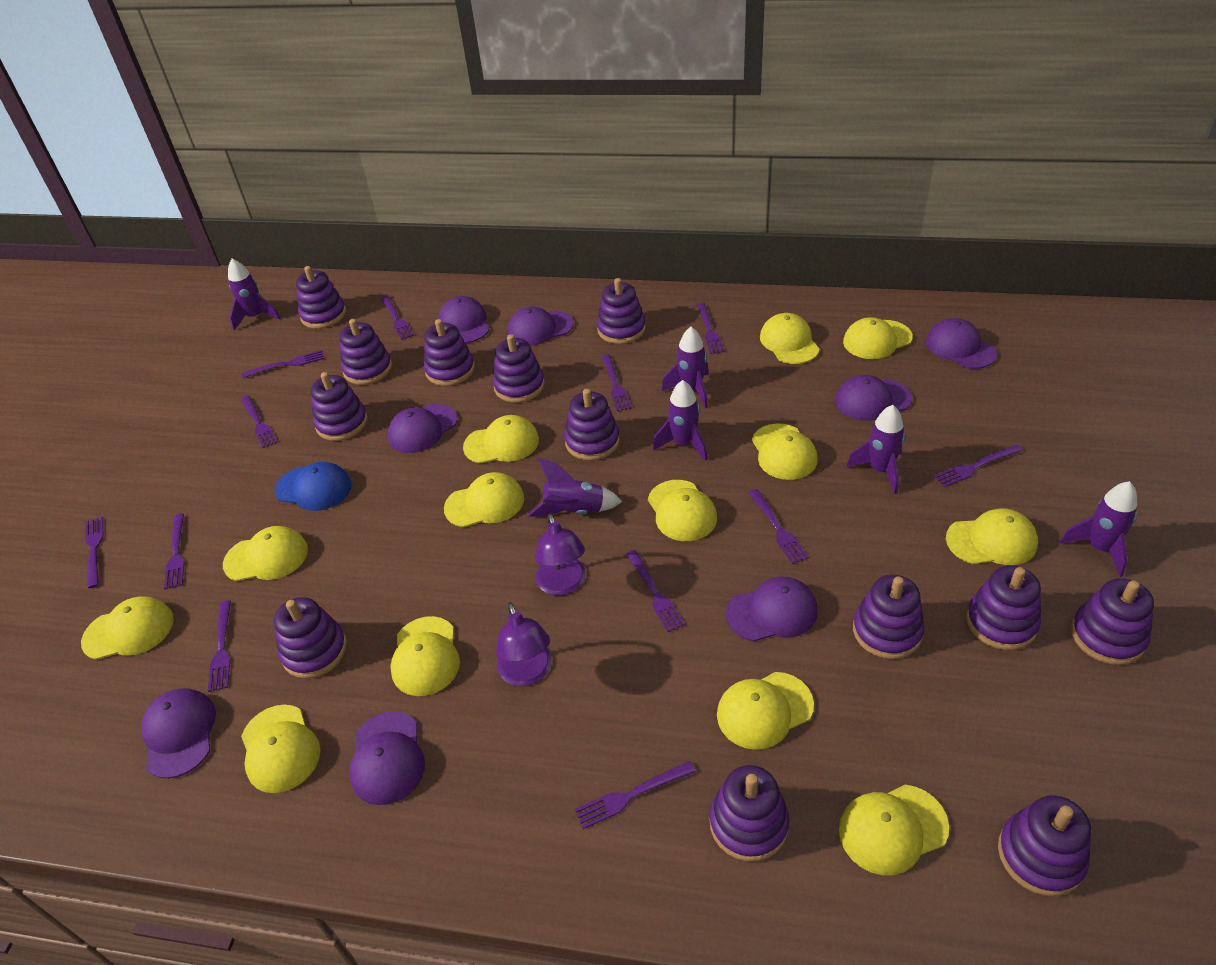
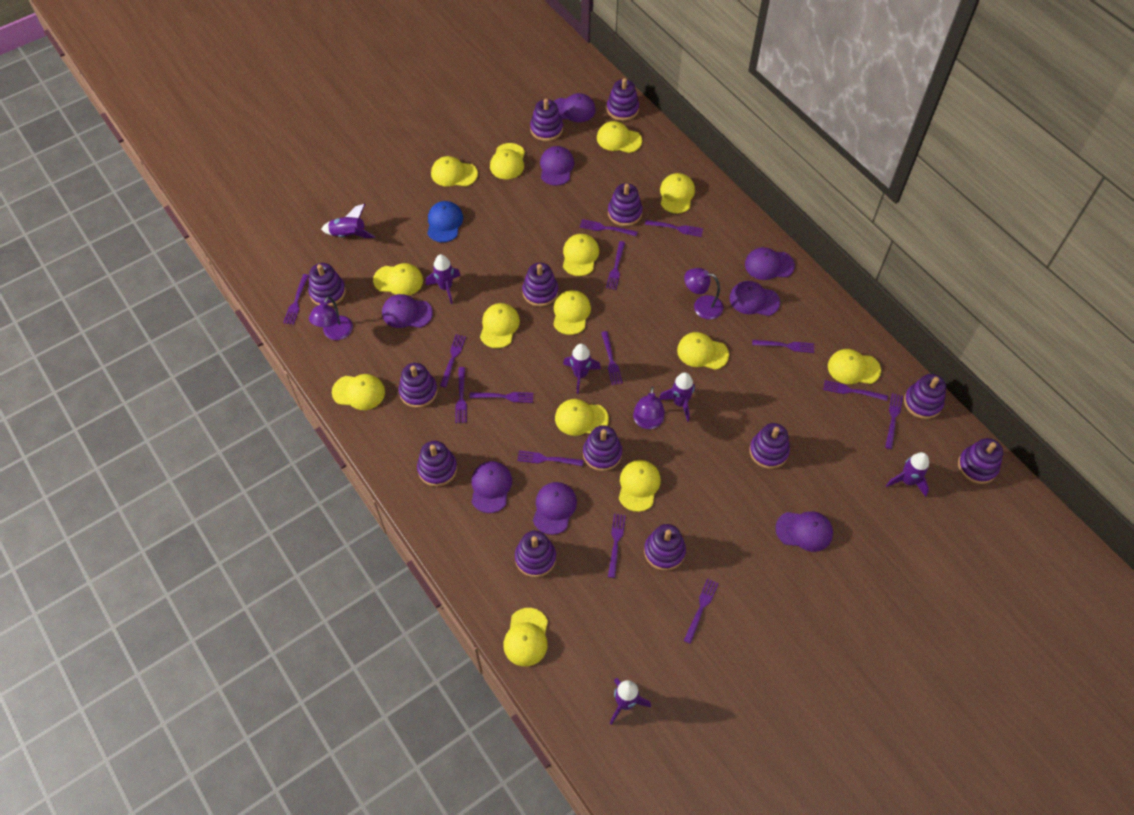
purple fork: 12 -> 14
purple lamp: 2 -> 3
yellow cap: 13 -> 14

